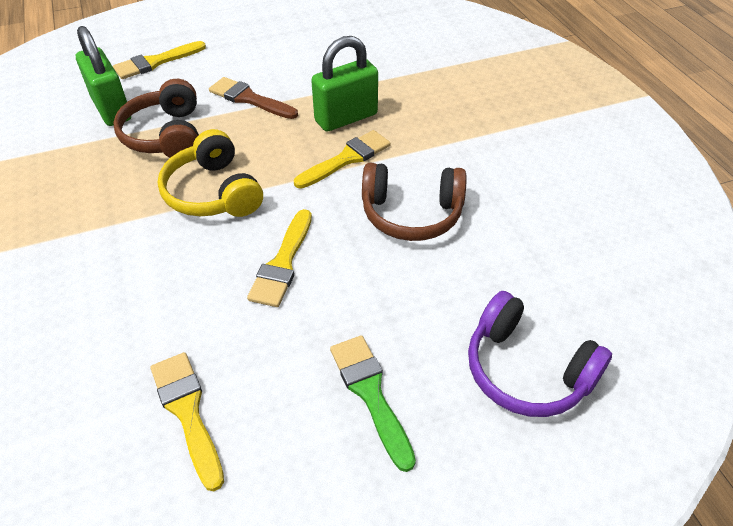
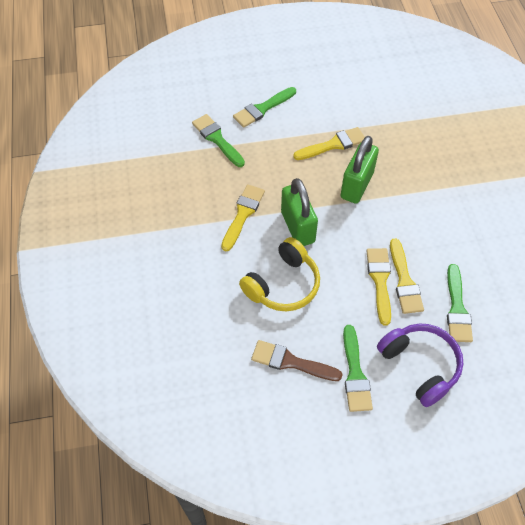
brown headphones: 2 -> 0
green brush: 1 -> 4

